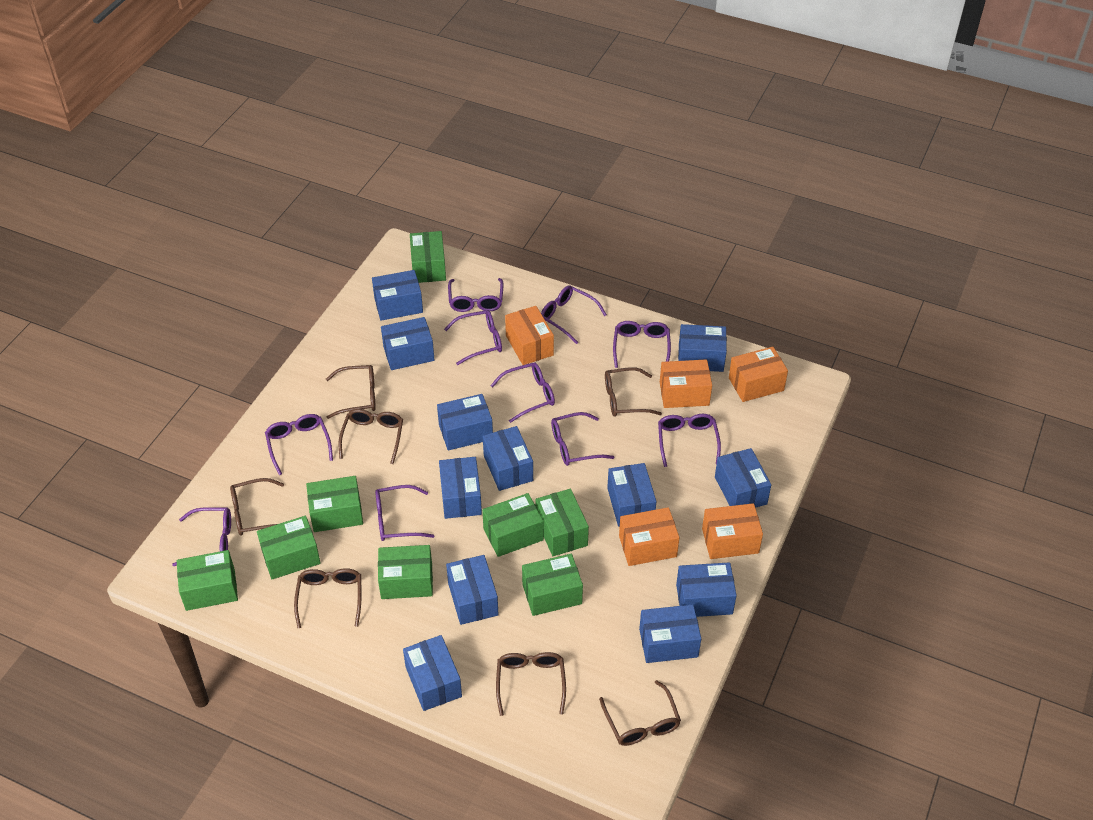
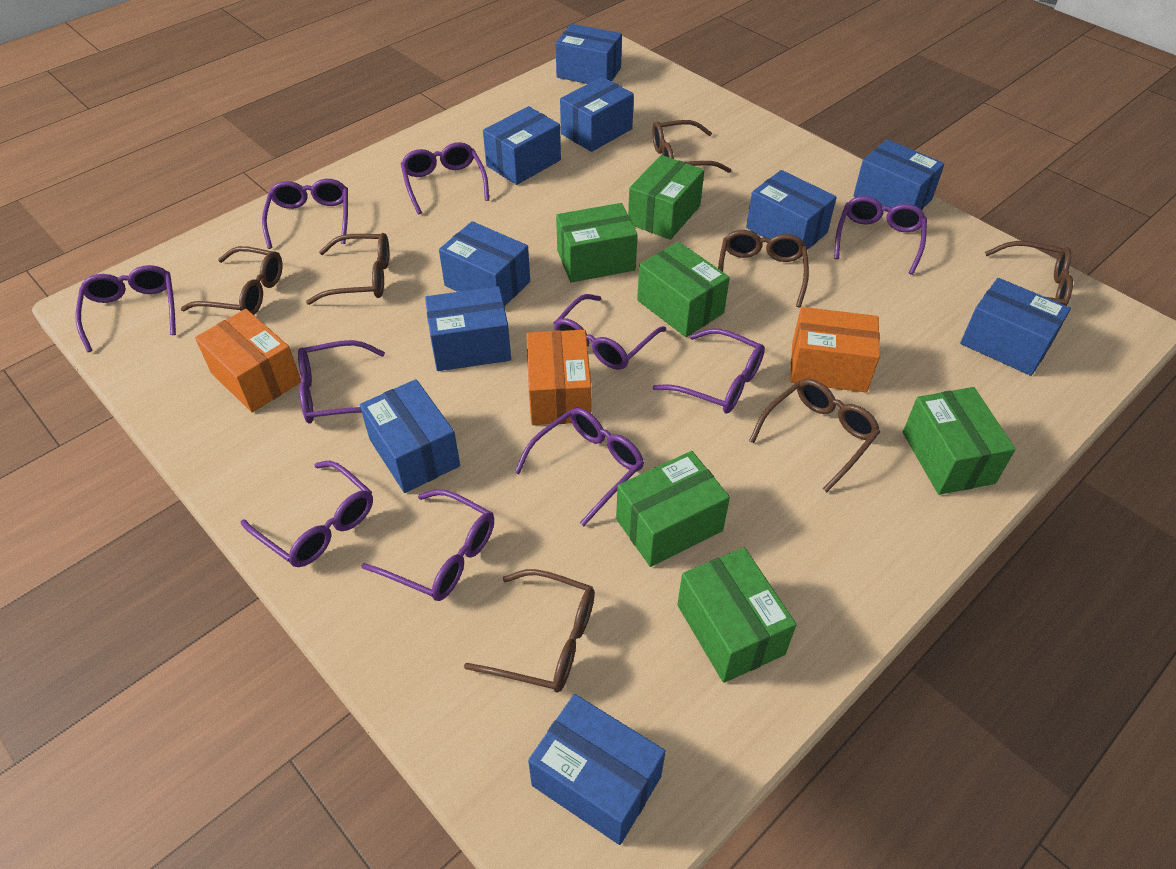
blue box: 12 -> 10
green box: 8 -> 6
orange box: 5 -> 3

